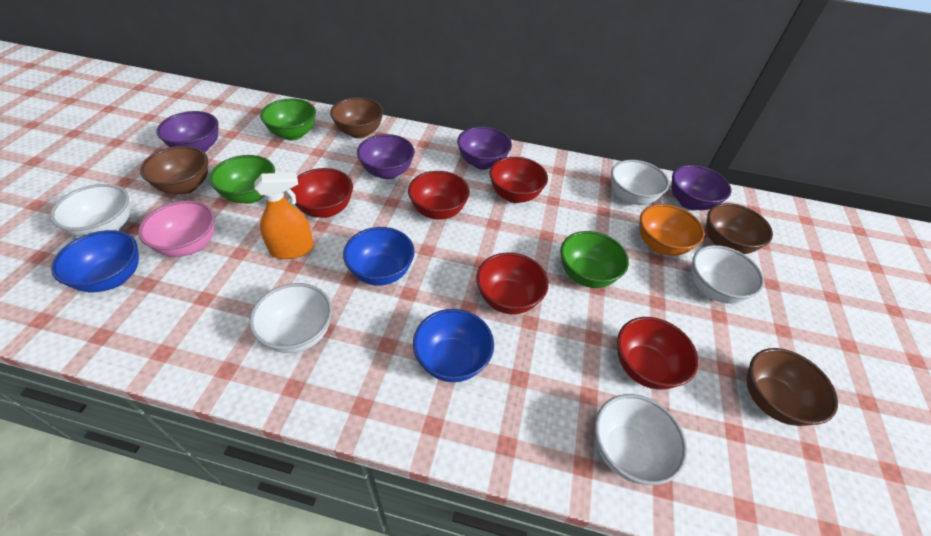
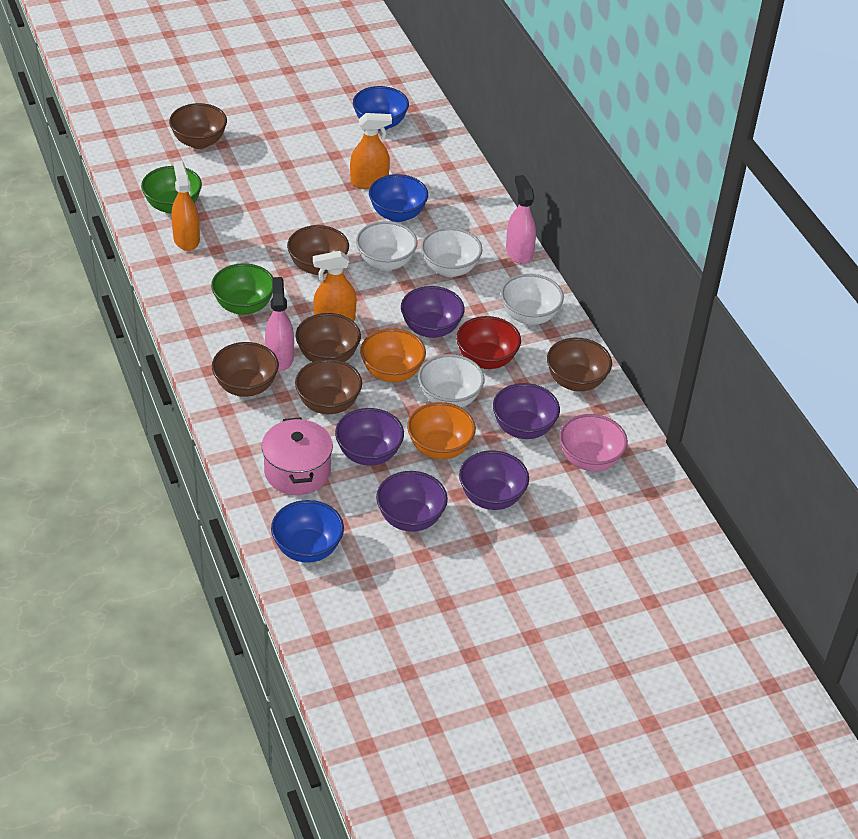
brown bowl: 4 -> 6
green bowl: 3 -> 2
orange bowl: 1 -> 2
orange spray bottle: 1 -> 3
pink pot: 0 -> 1
pink spray bottle: 0 -> 2
purple bowl: 4 -> 5
red bowl: 5 -> 1
white bowl: 5 -> 4

